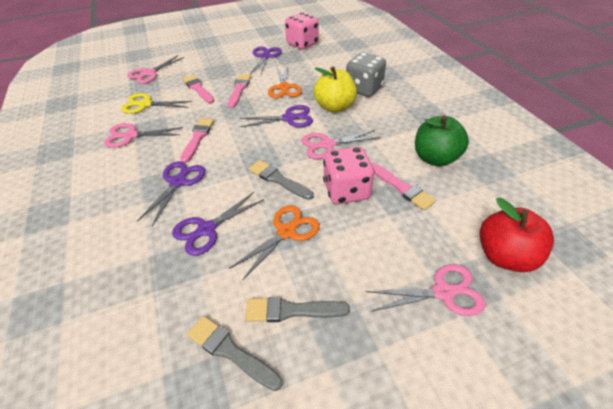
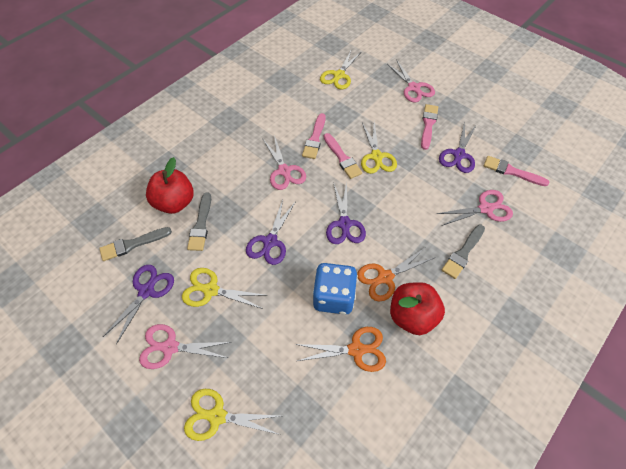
blue dice: 0 -> 1
green apple: 1 -> 0
grey dice: 1 -> 0
pink dice: 2 -> 0
red apple: 1 -> 2
yellow apple: 1 -> 0
yellow scissors: 1 -> 4

